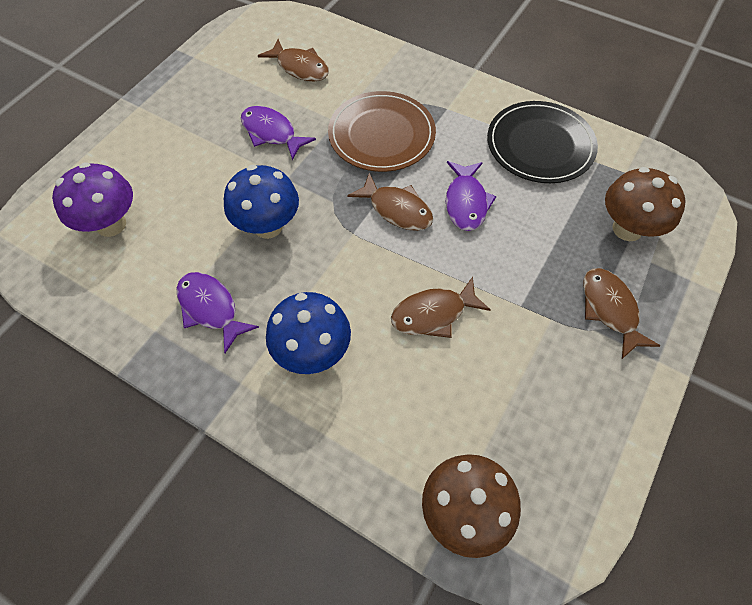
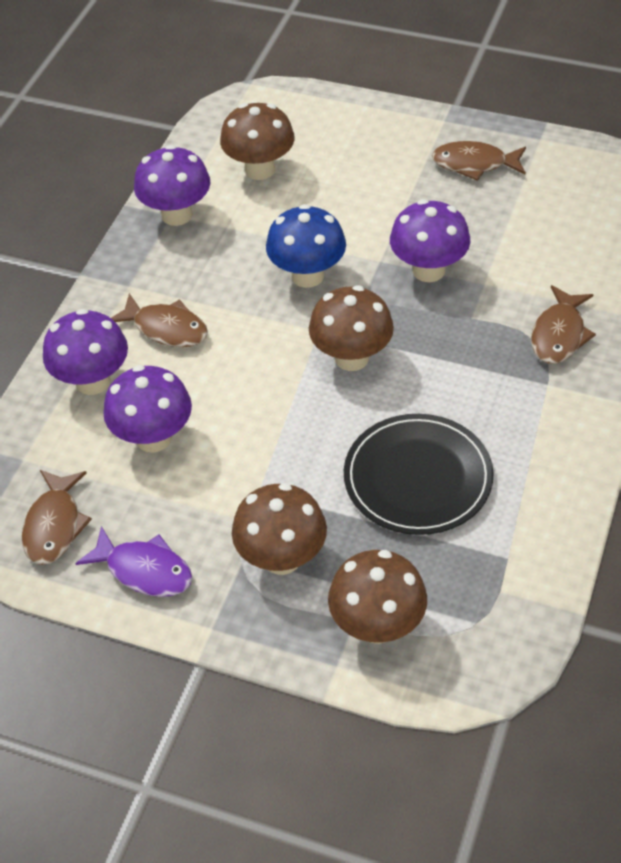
blue mushroom: 2 -> 1
brown mushroom: 2 -> 4
brown plate: 1 -> 0
purple fish: 3 -> 1
purple mushroom: 1 -> 4

